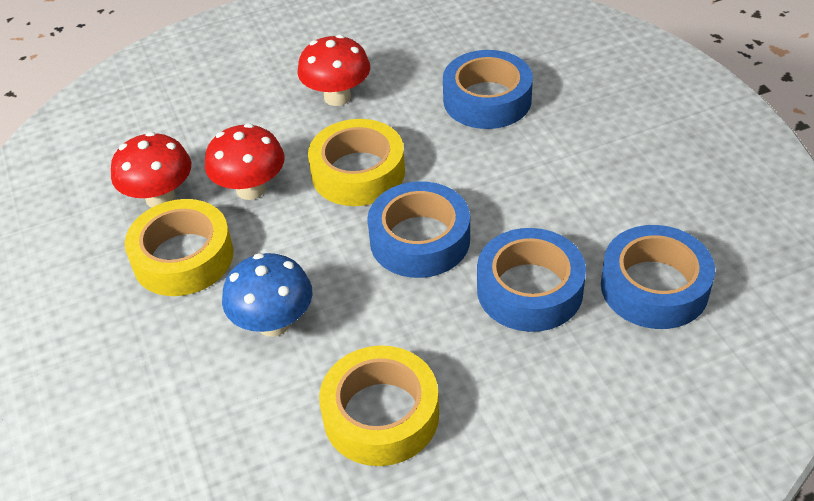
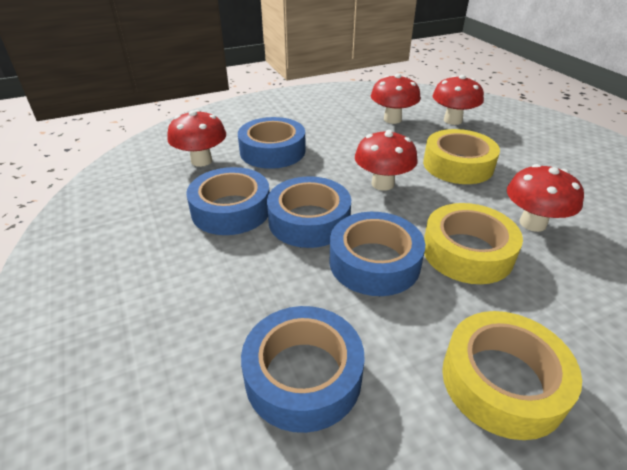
blue mushroom: 1 -> 0
blue tape: 4 -> 5
red mushroom: 3 -> 5

